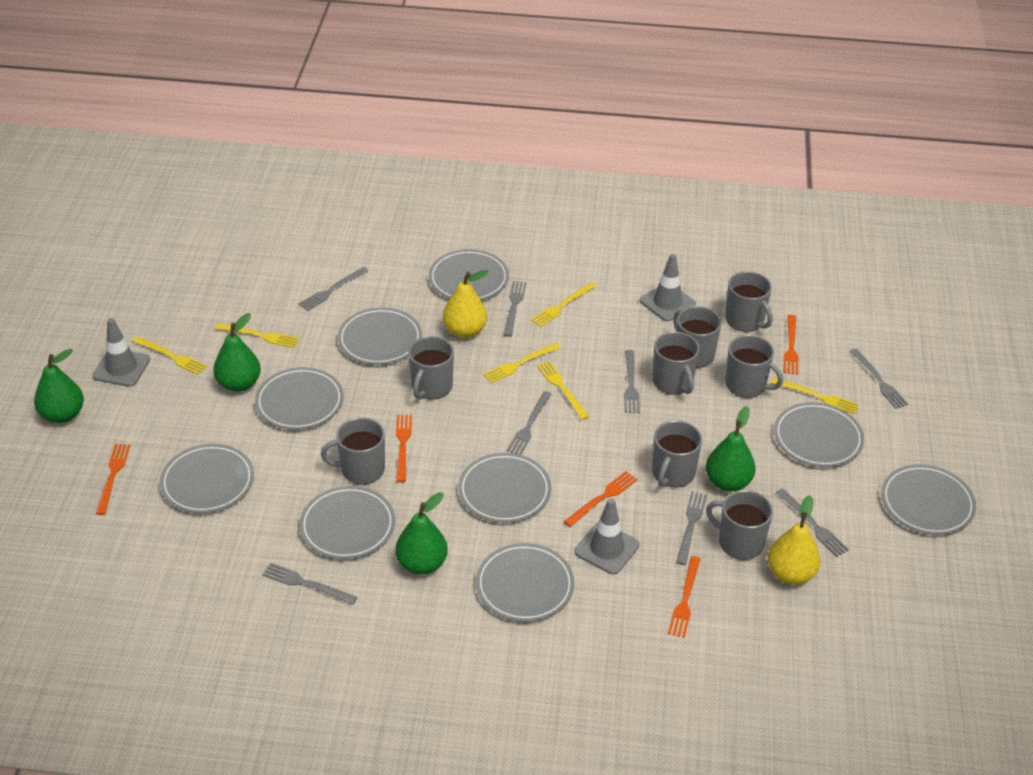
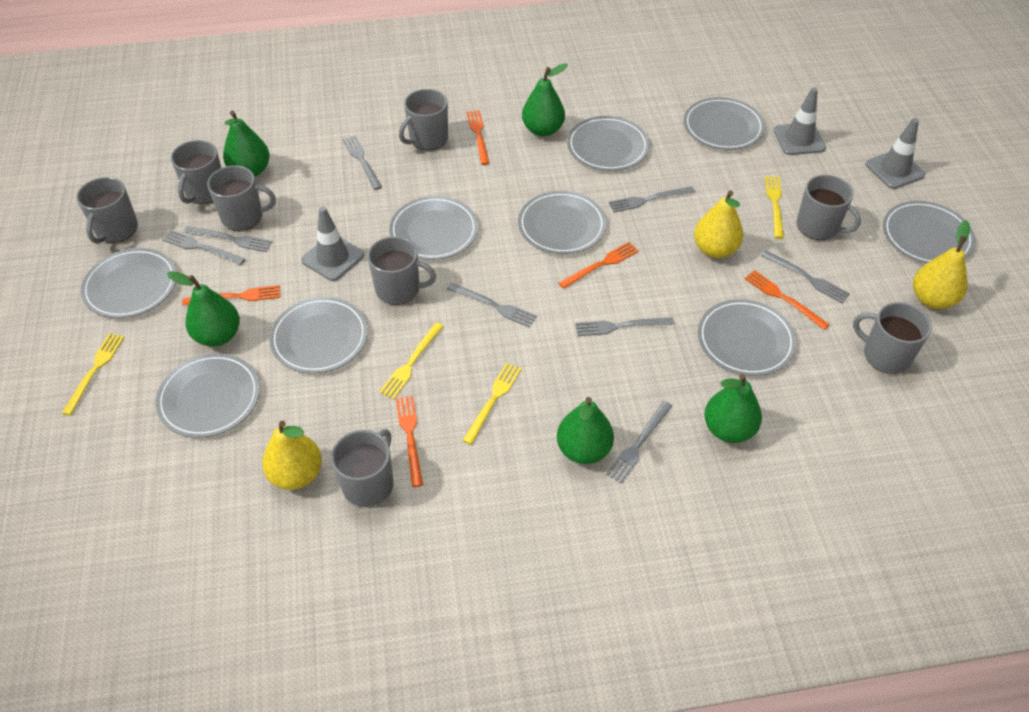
green pear: 4 -> 5
yellow fork: 6 -> 4
yellow pear: 2 -> 3

